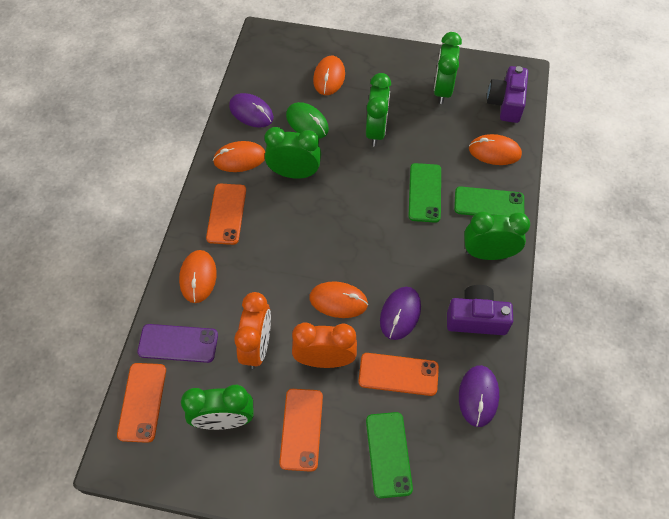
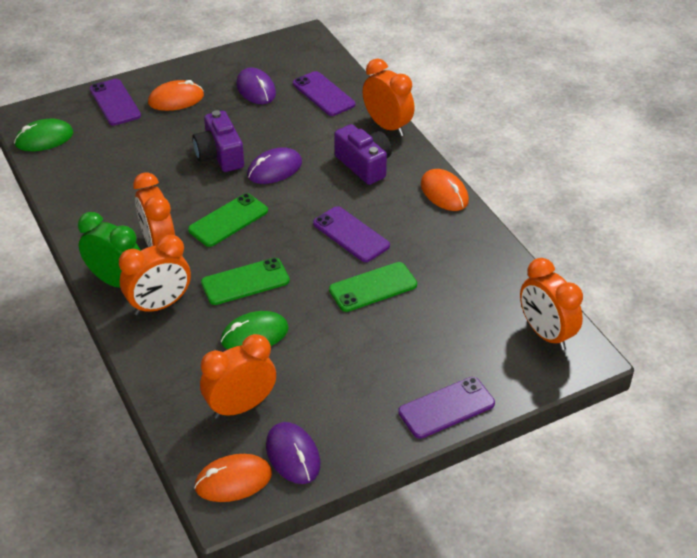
green clock: 5 -> 1
green mouse: 1 -> 2
orange clock: 2 -> 5
orange mouse: 5 -> 3
orange phone: 4 -> 0
purple phone: 1 -> 4

